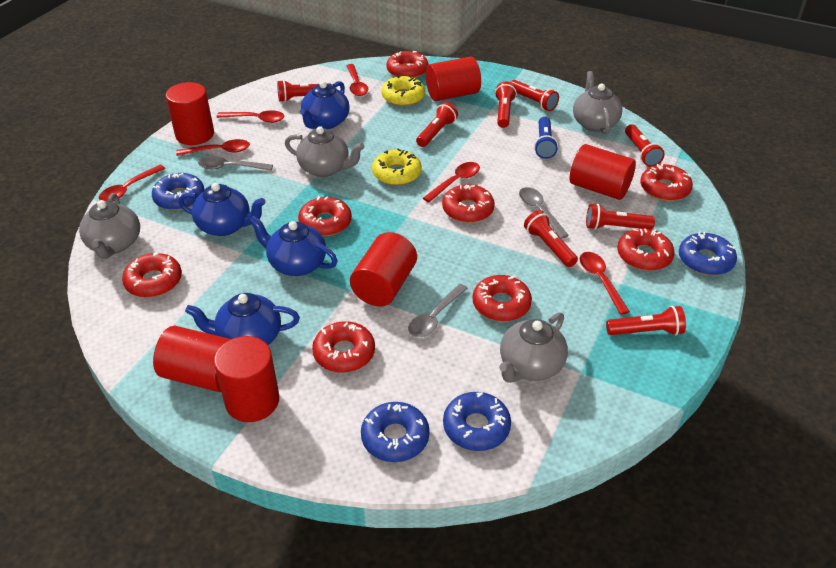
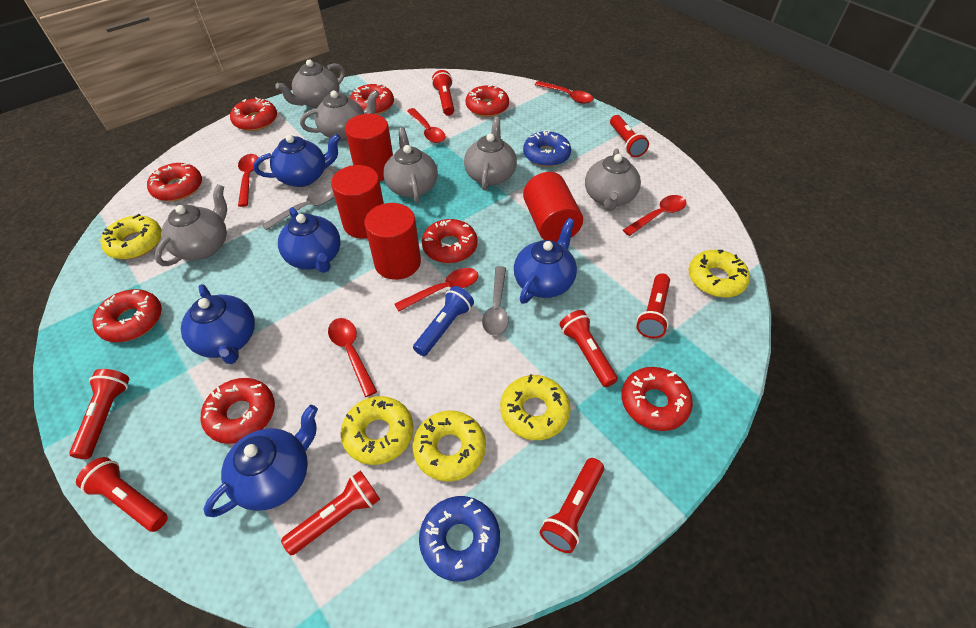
blue donut: 4 -> 2
blue teapot: 4 -> 5
grey spoon: 3 -> 2
grey teapot: 4 -> 6
red cylinder: 6 -> 4
yellow donut: 2 -> 5

